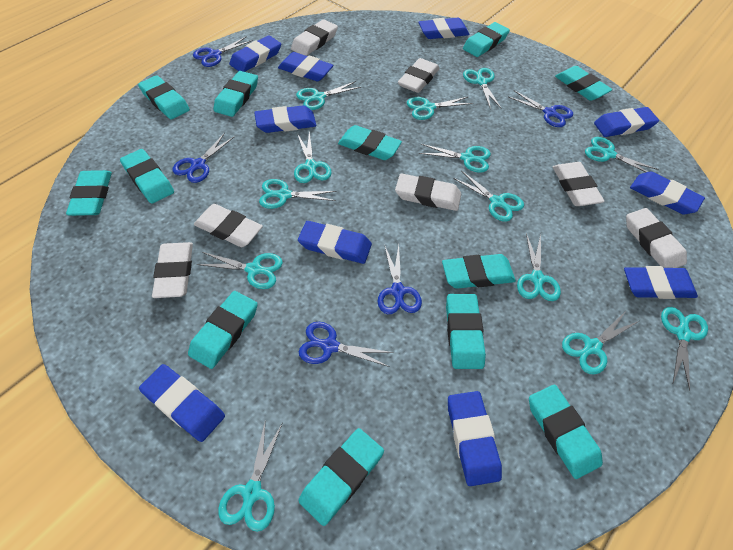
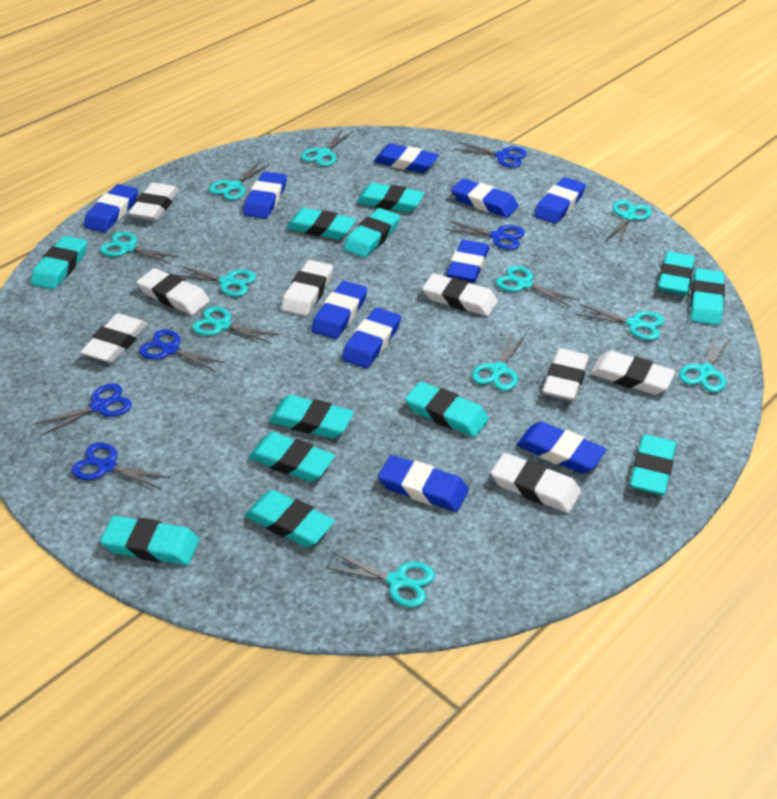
turquoise scissors: 13 -> 11
white eraser: 7 -> 8

